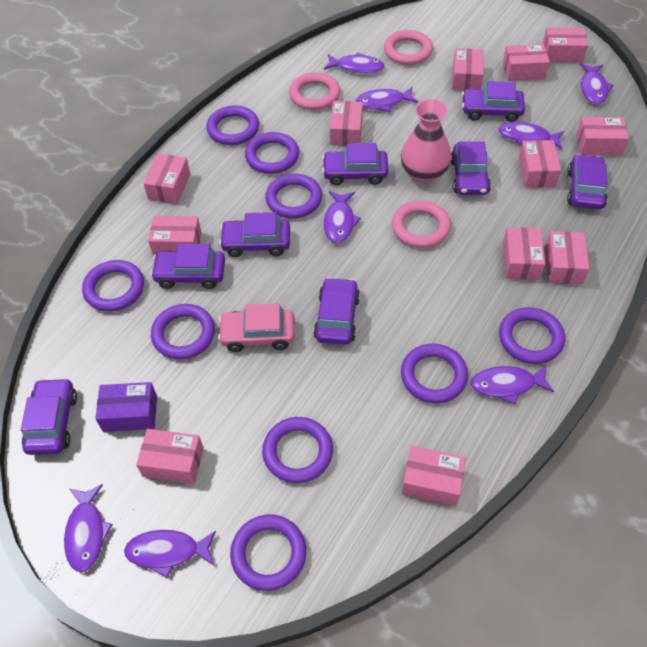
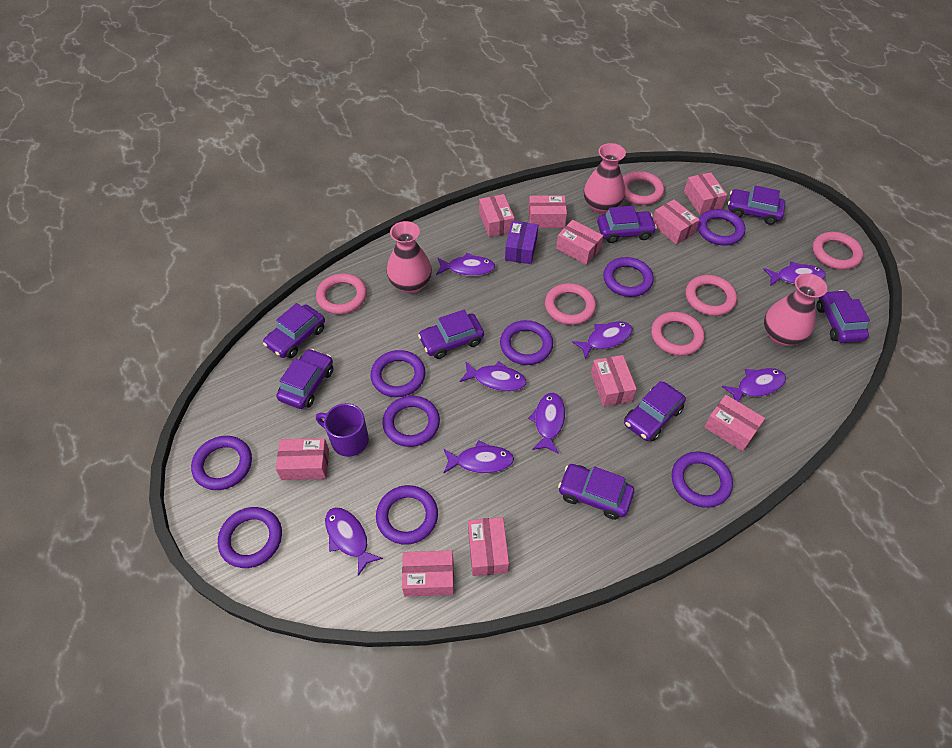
pink box: 12 -> 10
pink car: 1 -> 0
pink ring: 3 -> 6
pink vase: 1 -> 3
purple mug: 0 -> 1

